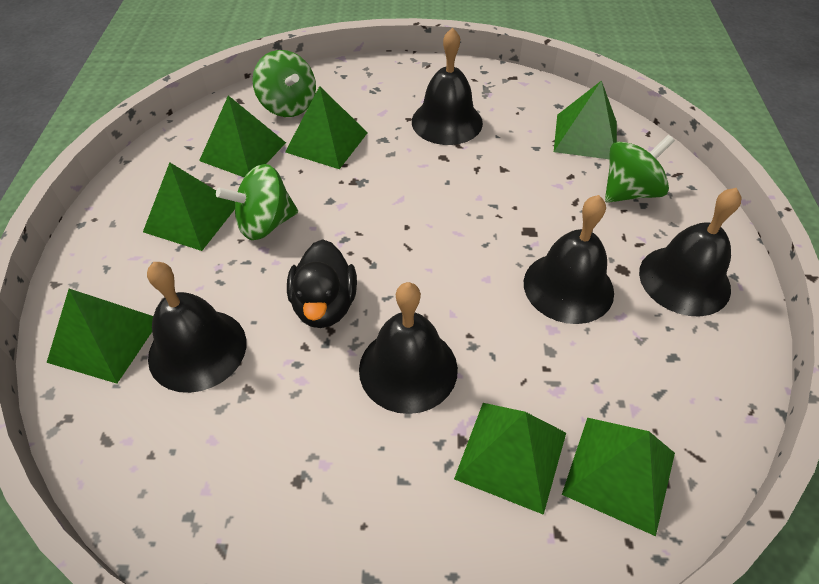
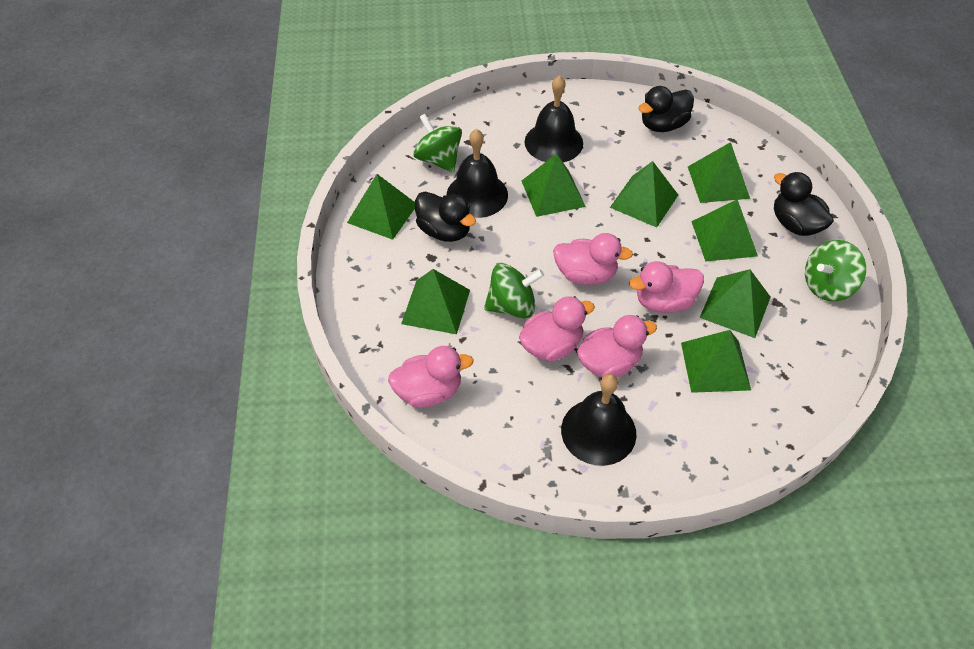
black bell: 5 -> 3
black duck: 1 -> 3
green pyramid: 7 -> 8
pink duck: 0 -> 5

